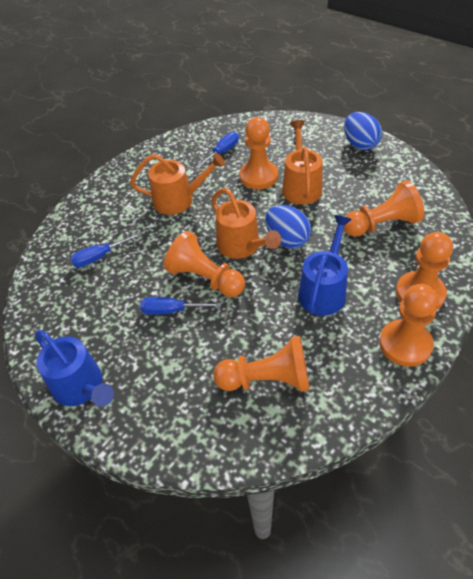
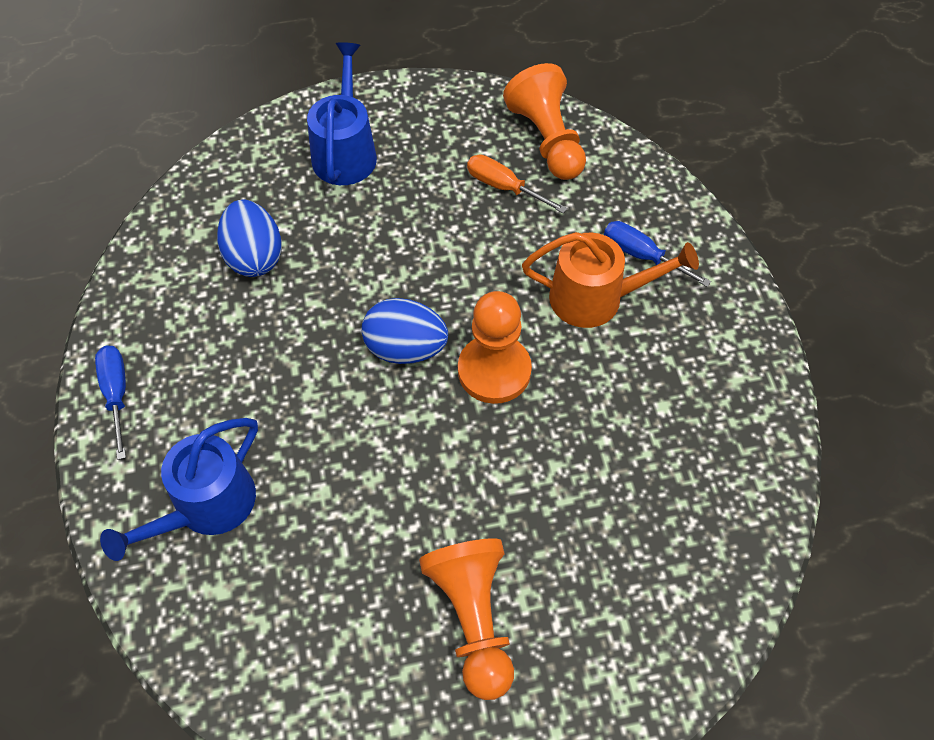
blue screwdriver: 3 -> 2
orange pawn: 6 -> 3
orange screwdriver: 0 -> 1
orange watering can: 3 -> 1

